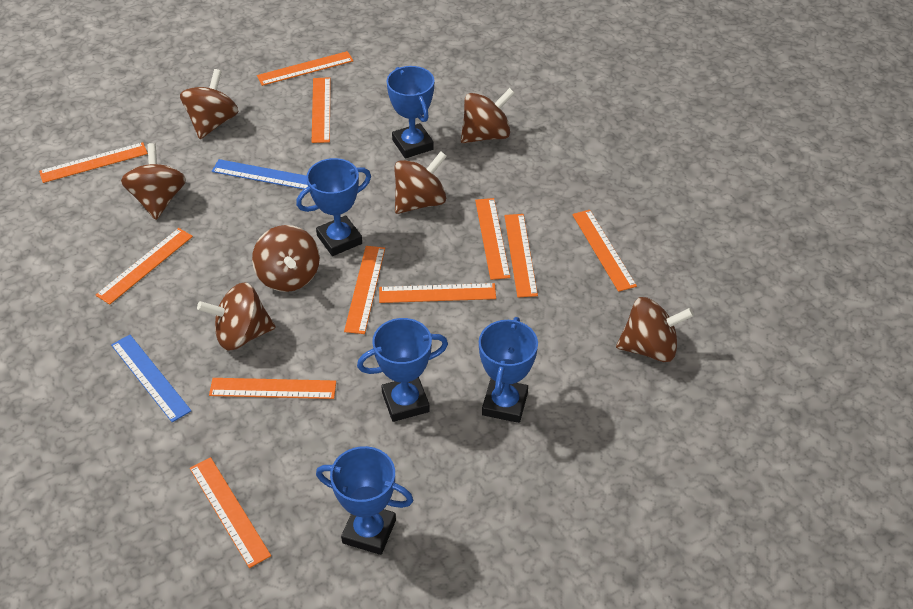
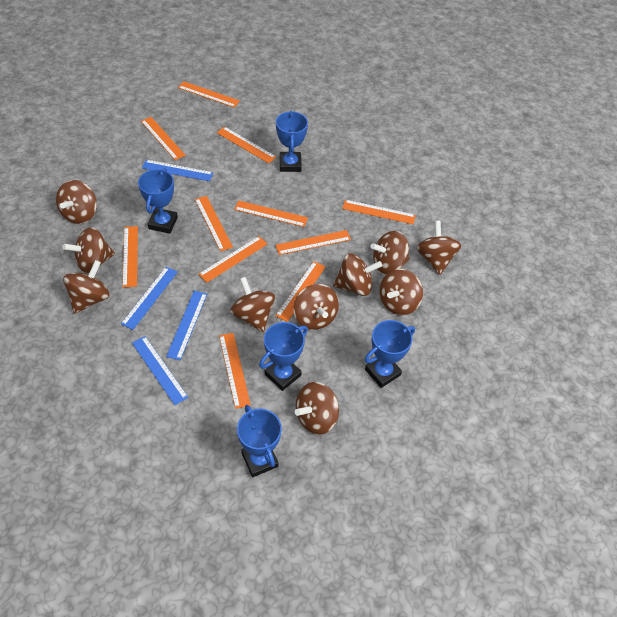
blue ruler: 2 -> 4
brown spinning top: 7 -> 10

